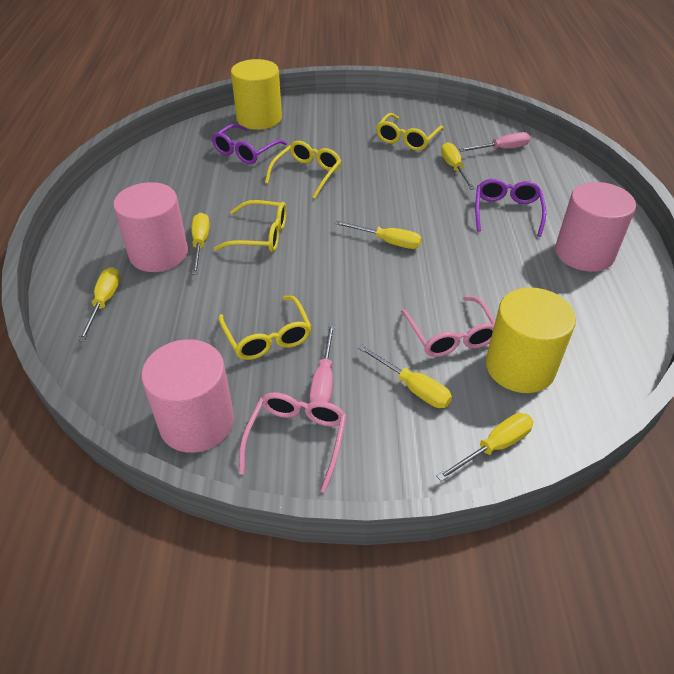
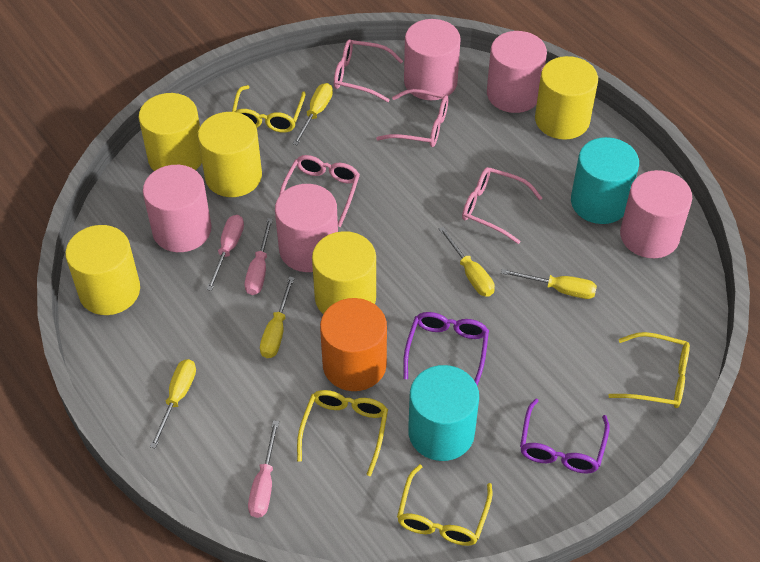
orange cylinder: 0 -> 1
pink cylinder: 3 -> 5
pink glasses: 2 -> 4
pink screwdriver: 2 -> 3
turquoise cylinder: 0 -> 2
yellow cylinder: 2 -> 5
yellow screwdriver: 6 -> 5

